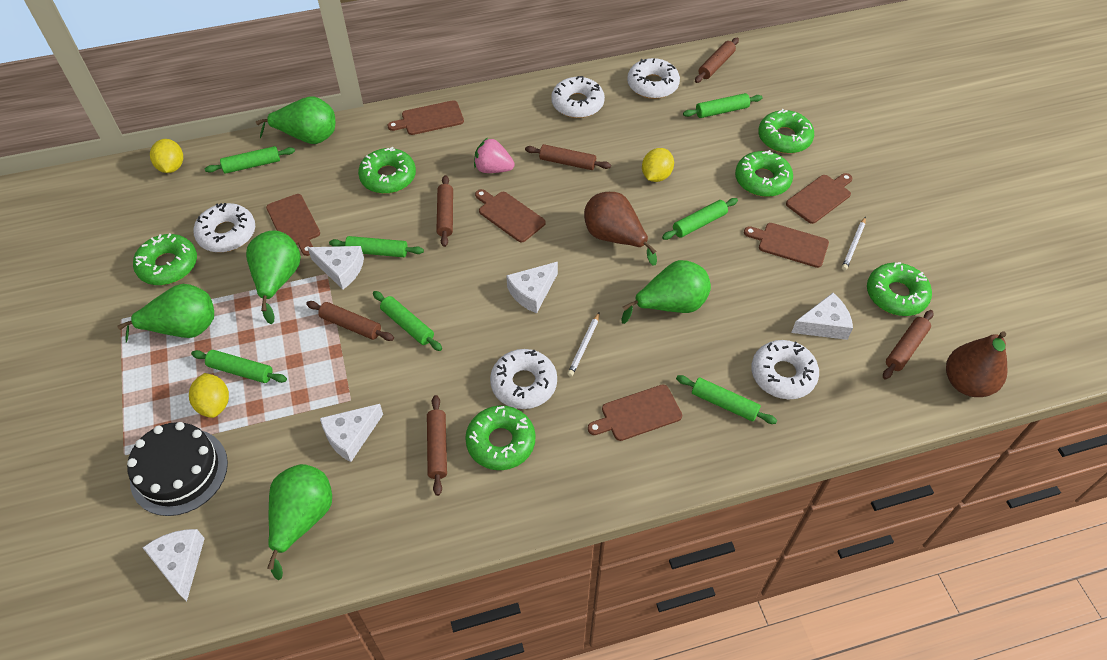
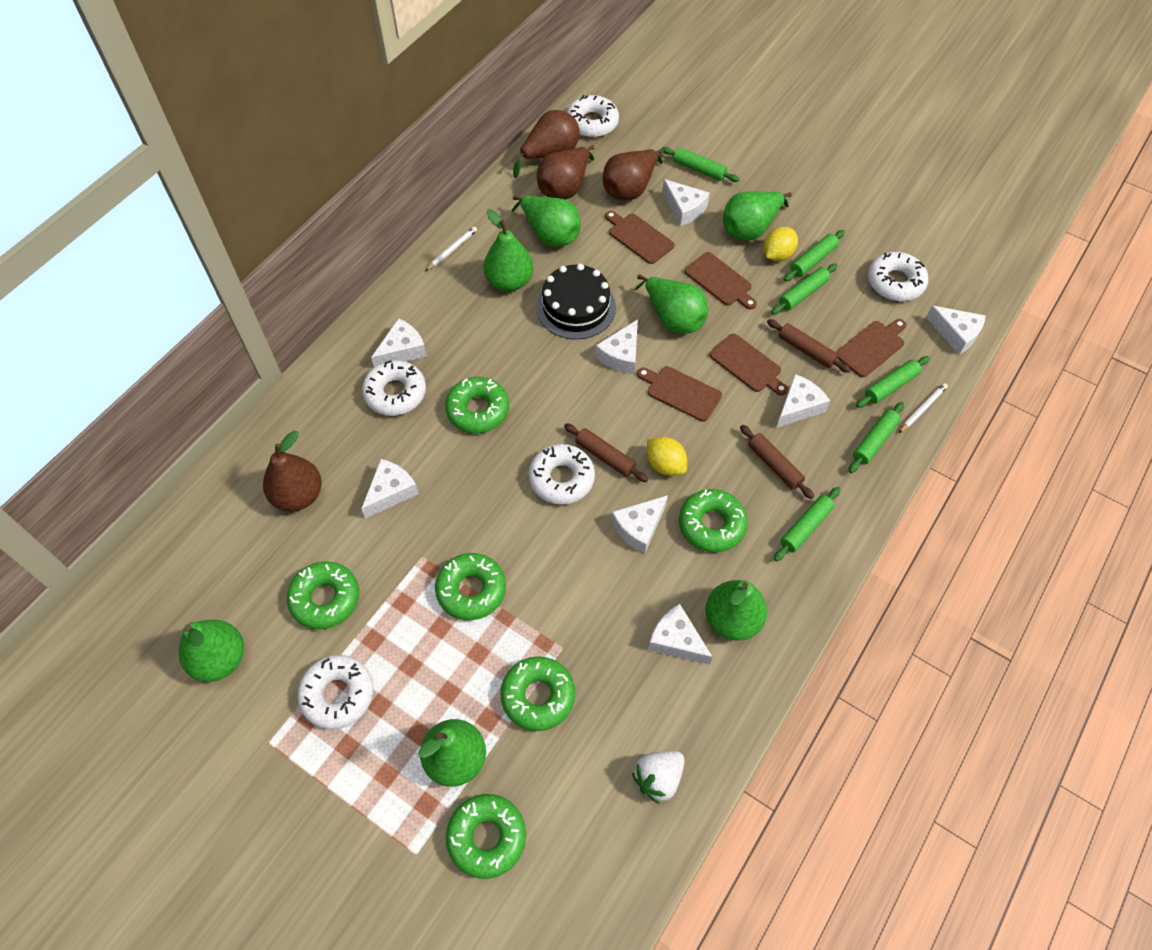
brown cutting board: 6 -> 5
brown pear: 2 -> 4
brown rolling pin: 6 -> 3
green pear: 5 -> 7
green rolling pin: 7 -> 6
pink strawberry: 1 -> 0
white cheese: 5 -> 8
white strawberry: 0 -> 1
yellow lemon: 3 -> 2

